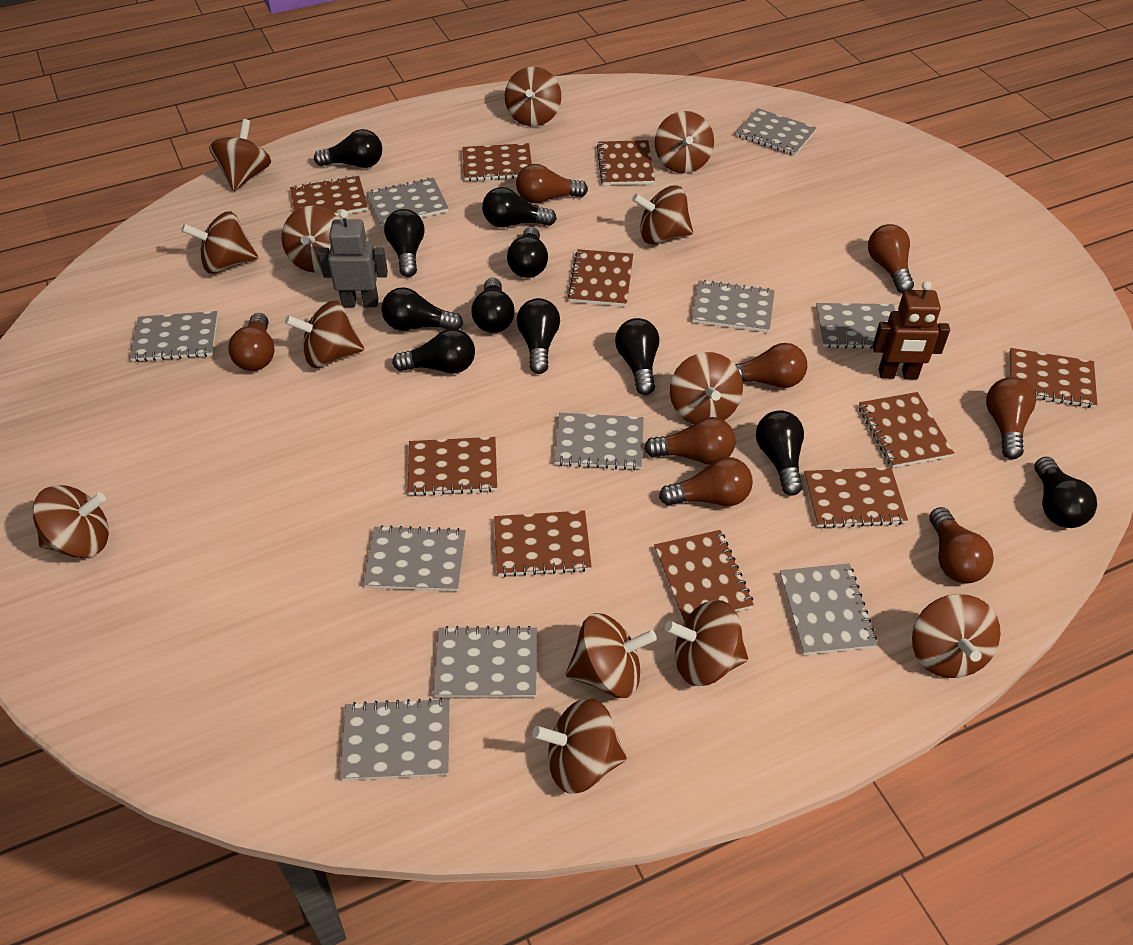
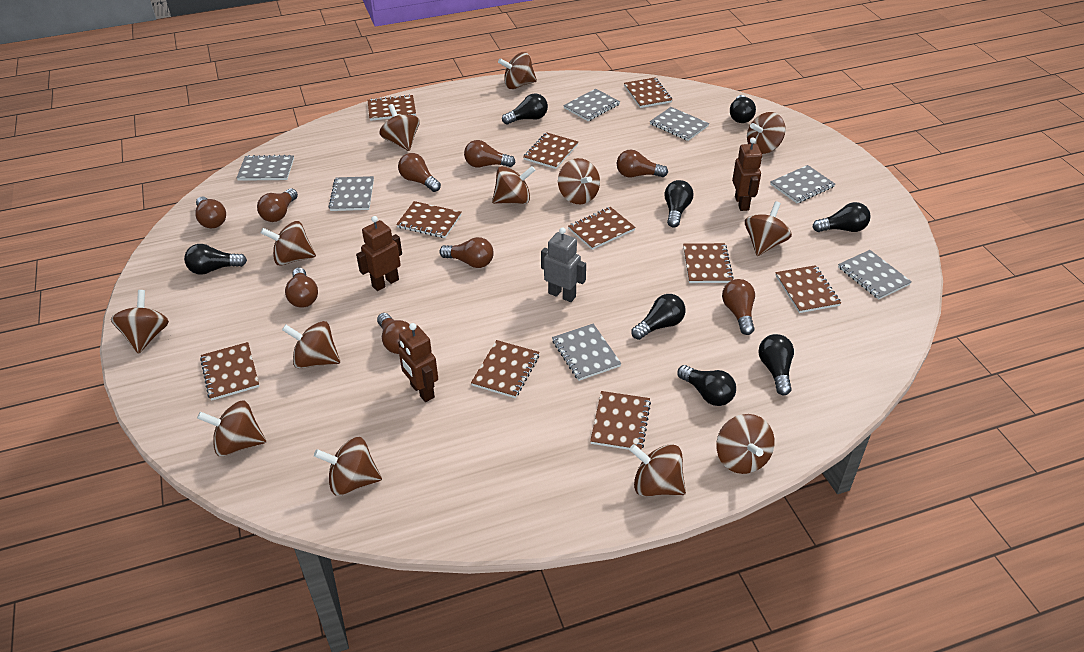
black light bulb: 11 -> 8
brown light bulb: 8 -> 9
brown robot: 1 -> 3
grey notebook: 10 -> 7

